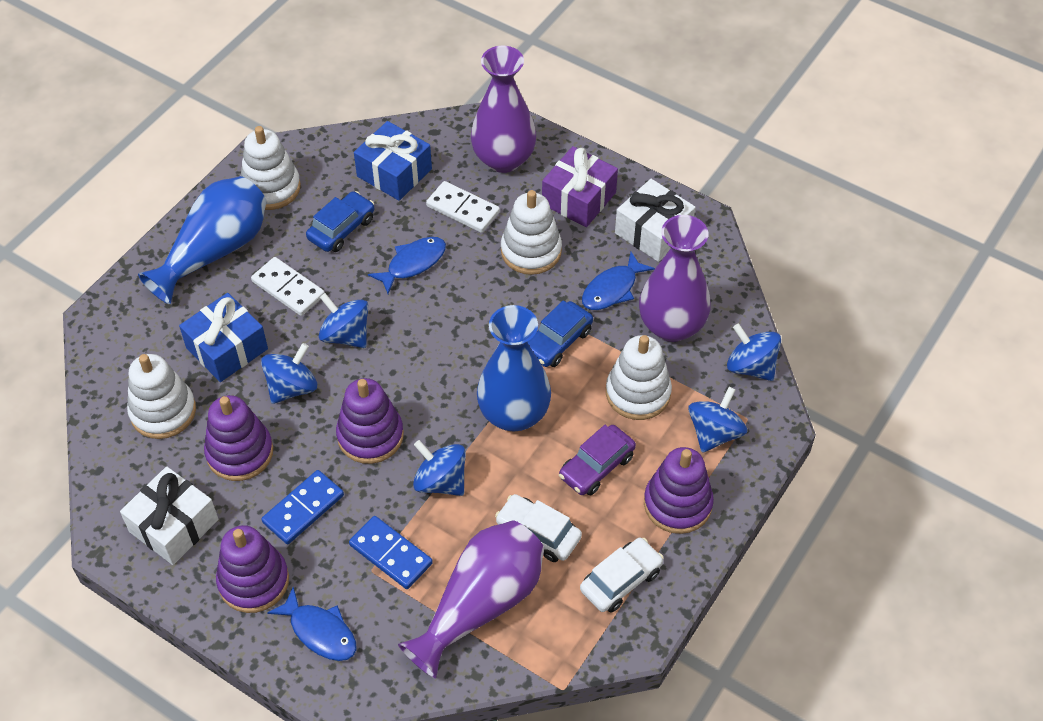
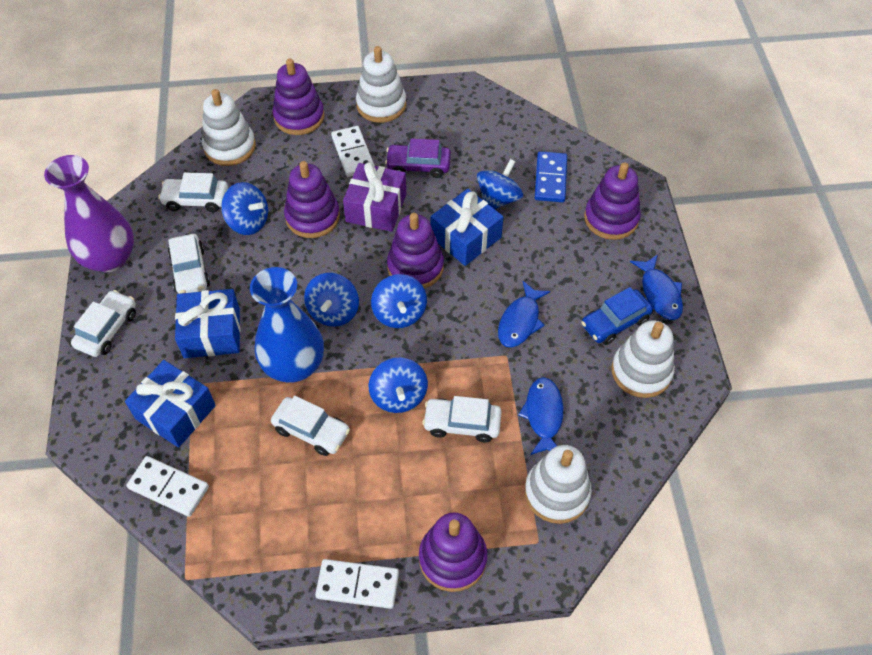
blue car: 2 -> 1
blue domino: 2 -> 1
blue gift: 2 -> 3
blue vase: 2 -> 1
purple stacking toy: 4 -> 5
purple vase: 3 -> 1
white car: 2 -> 5
white domino: 2 -> 3
white gift: 2 -> 0

